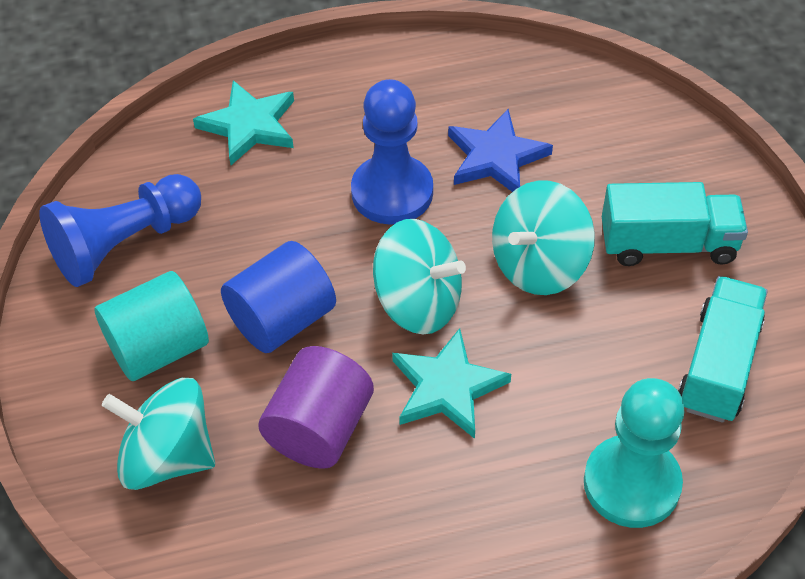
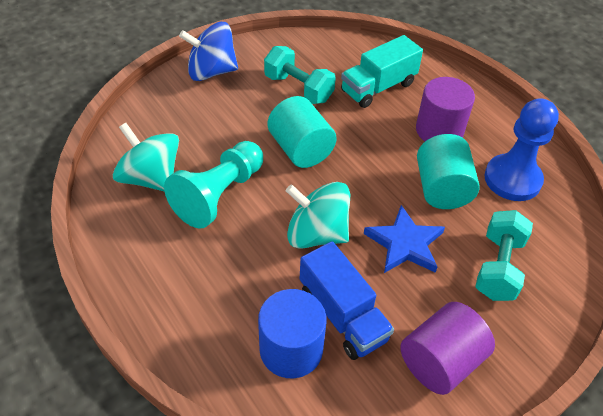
blue pawn: 2 -> 1
blue spinning top: 0 -> 1
blue truck: 0 -> 1
purple cylinder: 1 -> 2
turquoise cylinder: 1 -> 2
turquoise dumbbell: 0 -> 2
turquoise spinning top: 3 -> 2
turquoise star: 2 -> 0
turquoise truck: 2 -> 1

